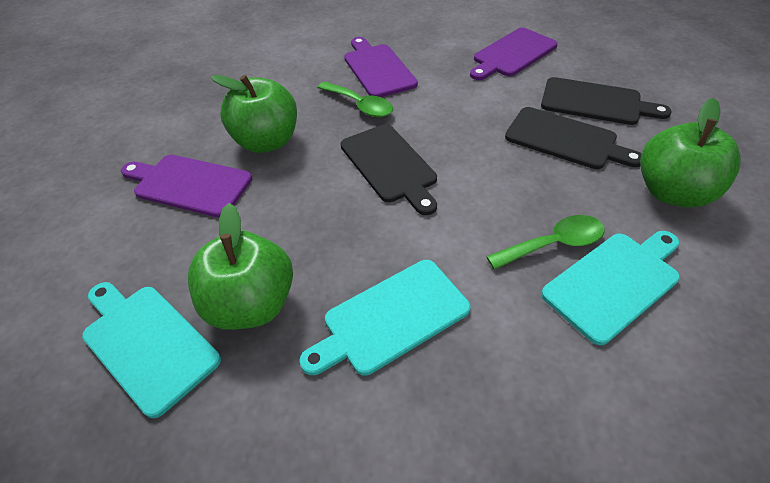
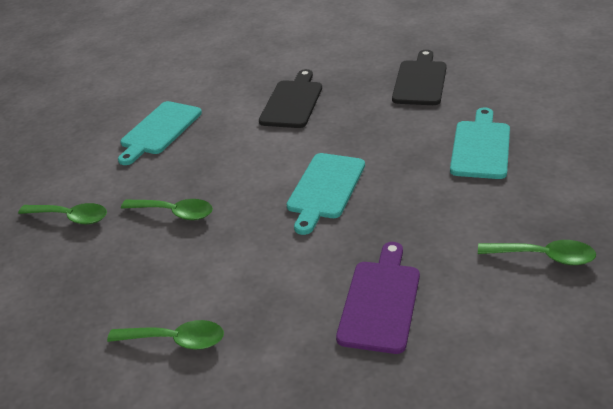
black cutting board: 3 -> 2
green apple: 3 -> 0
green spoon: 2 -> 4
purple cutting board: 3 -> 1

